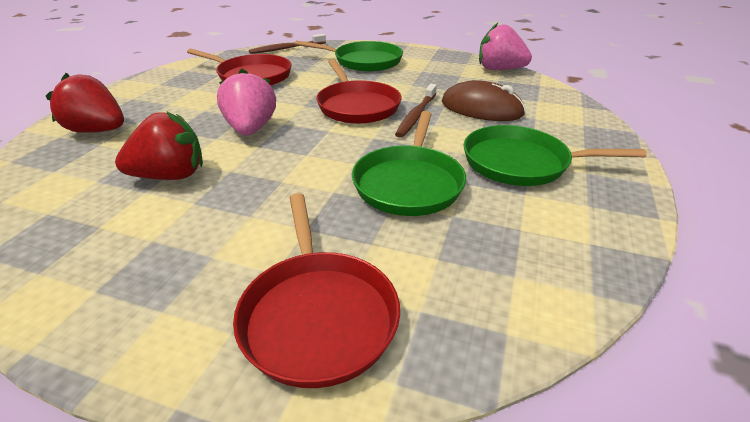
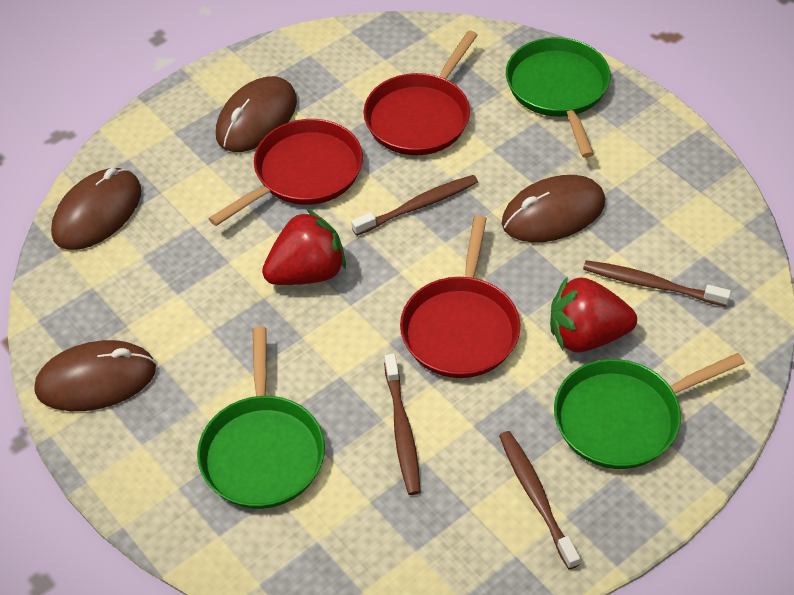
brown mouse: 1 -> 4
brown toothbrush: 2 -> 4
pink strawberry: 2 -> 0

